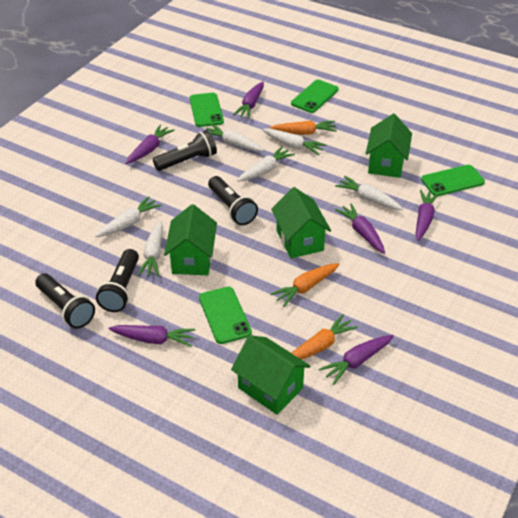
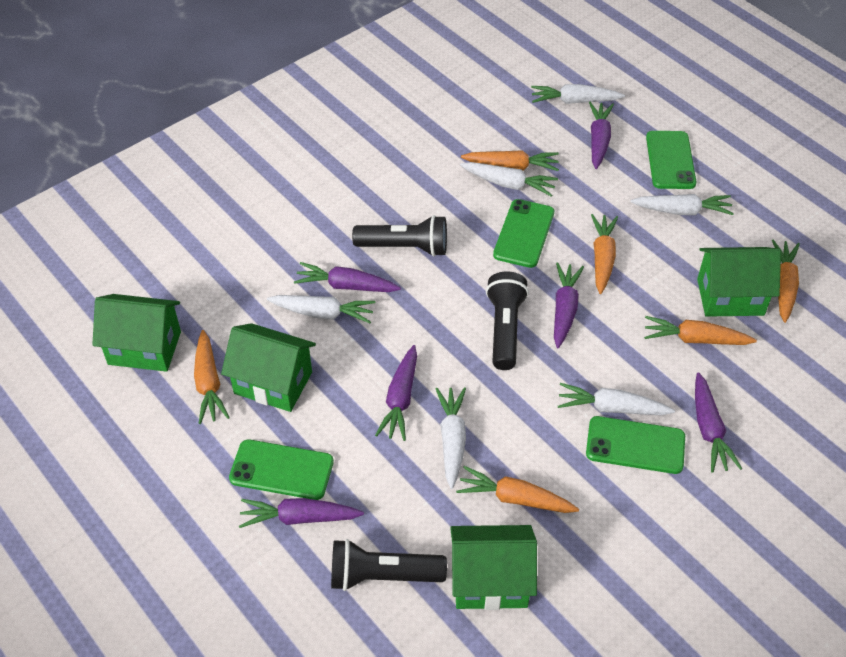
black flashlight: 4 -> 3
orange carrot: 3 -> 6

